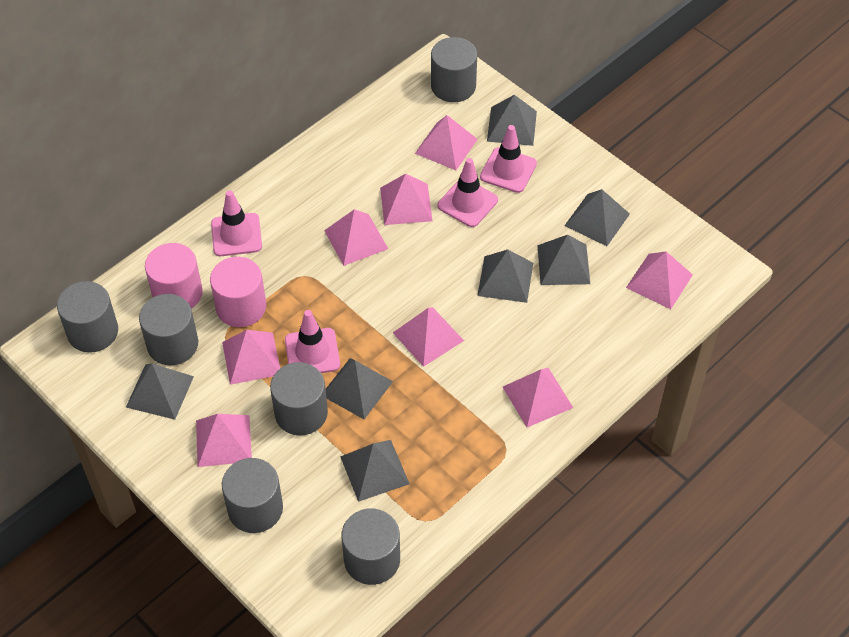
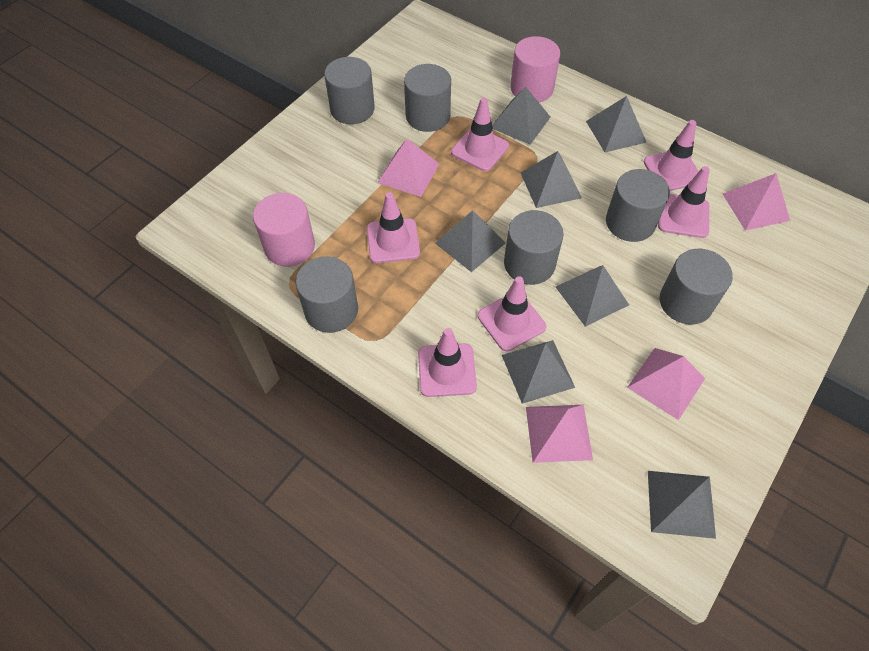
pink pyramid: 8 -> 4
pink traffic cone: 4 -> 6

